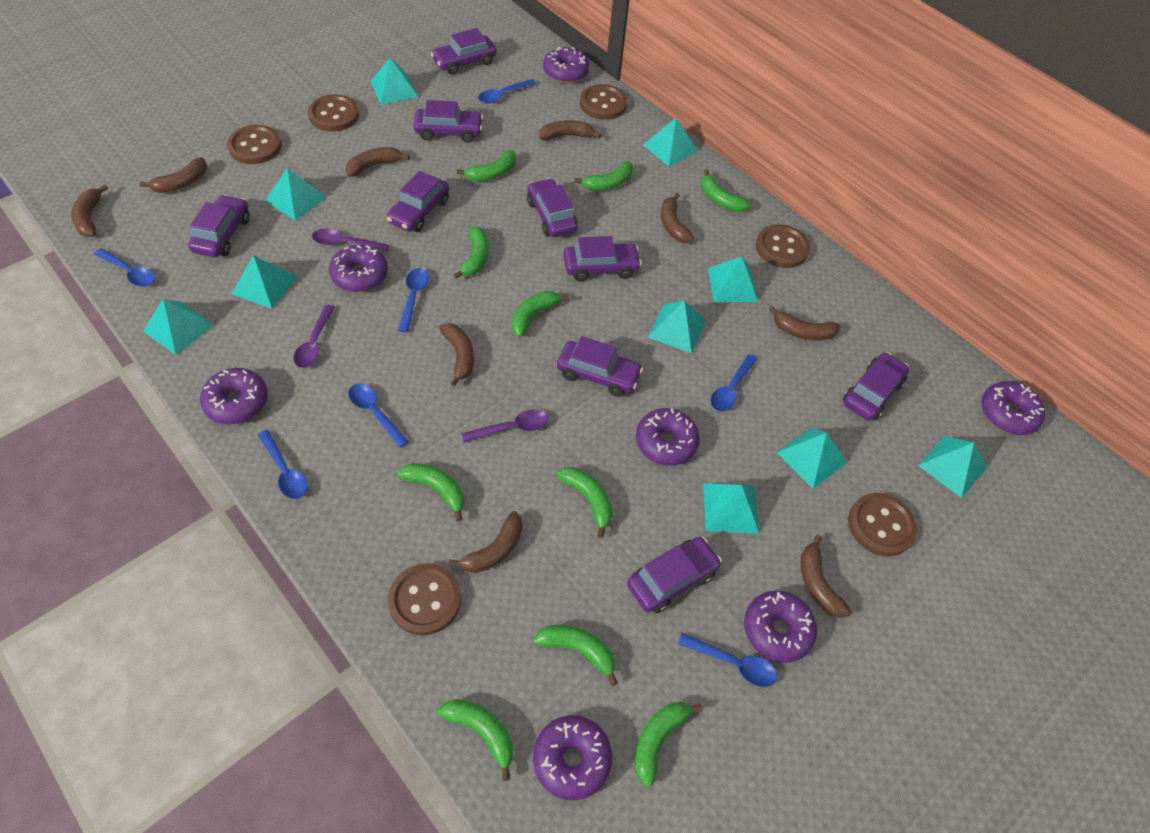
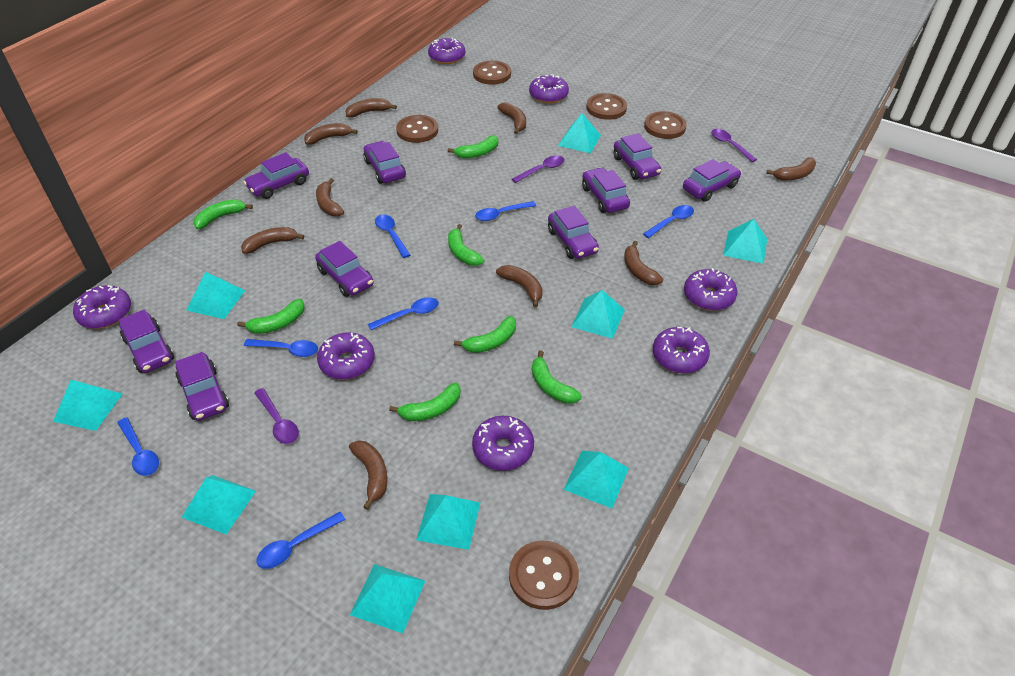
brown button: 6 -> 5
green banana: 10 -> 7
turquoise pyramid: 10 -> 9

